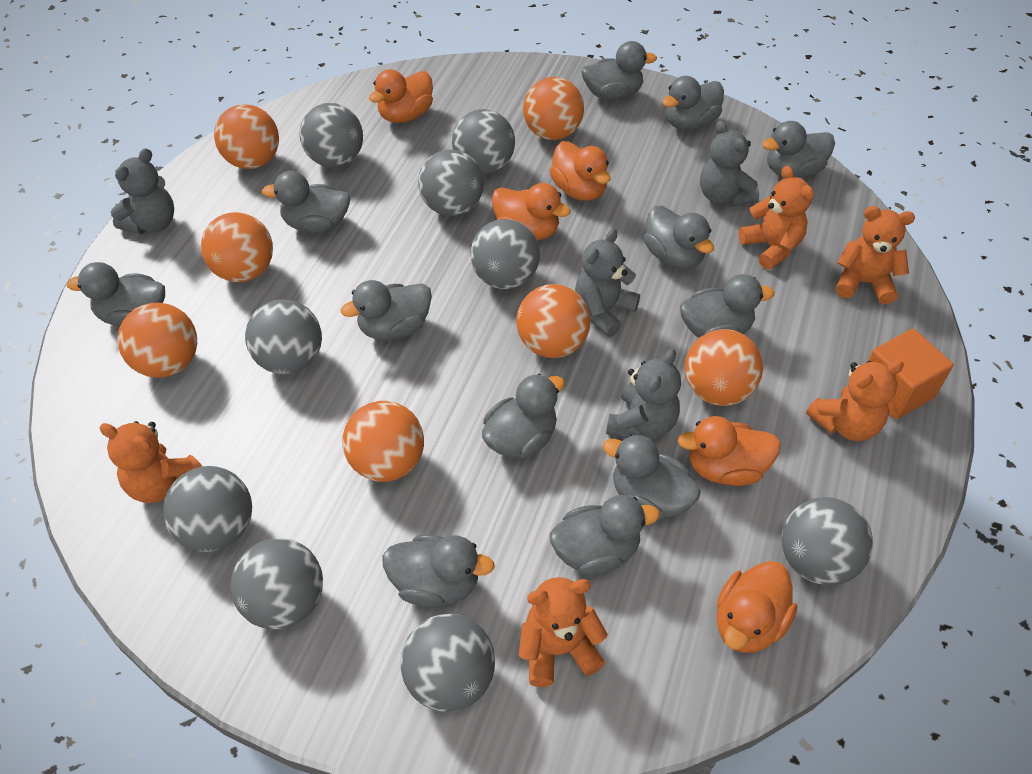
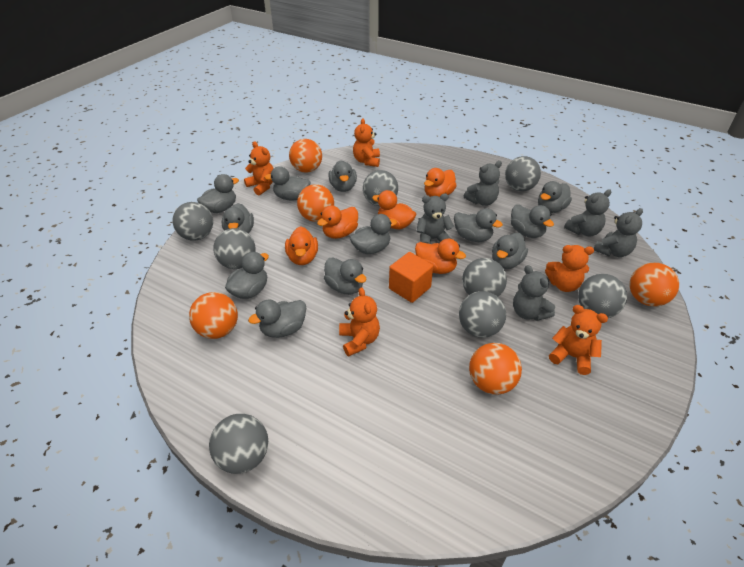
grey ball: 9 -> 8
grey teddy bear: 4 -> 5
orange ball: 7 -> 5

